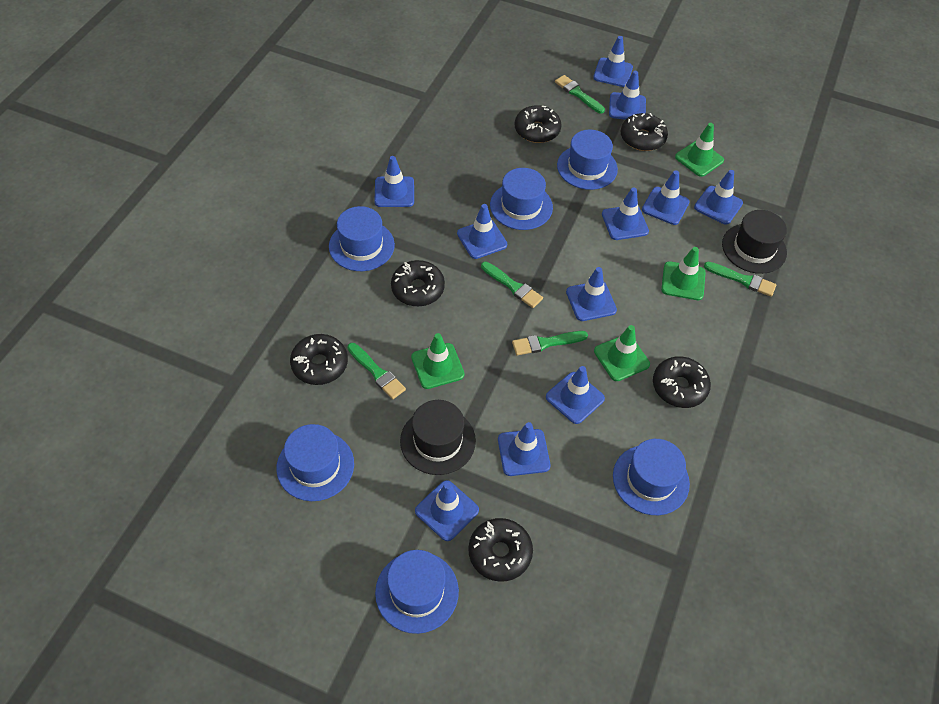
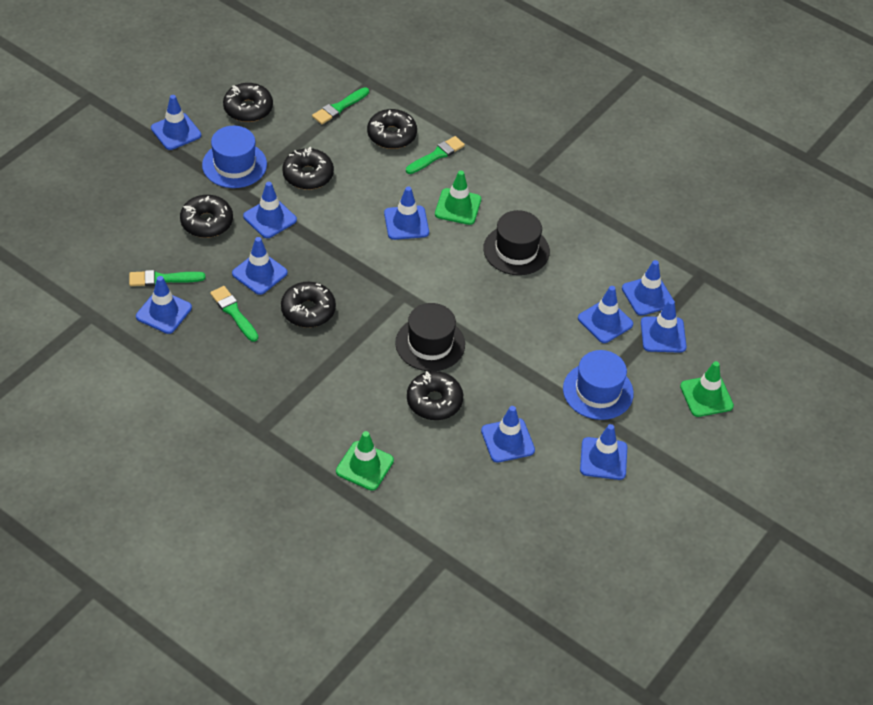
blue hat: 6 -> 2
blue traffic cone: 11 -> 10
green brush: 5 -> 4
green traffic cone: 4 -> 3

